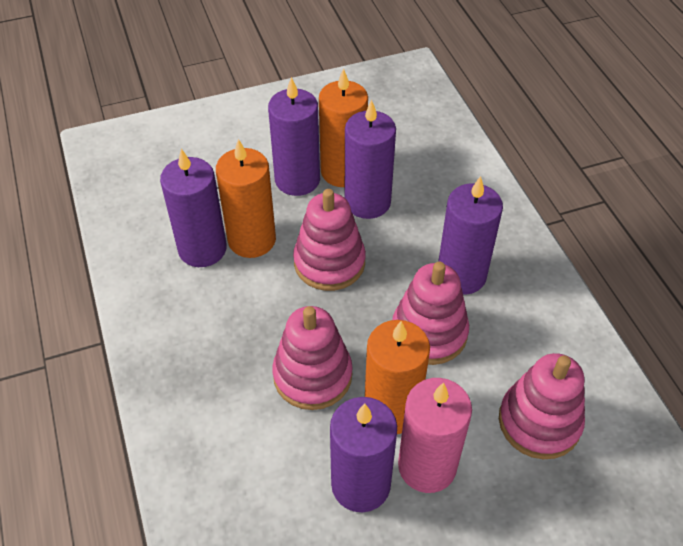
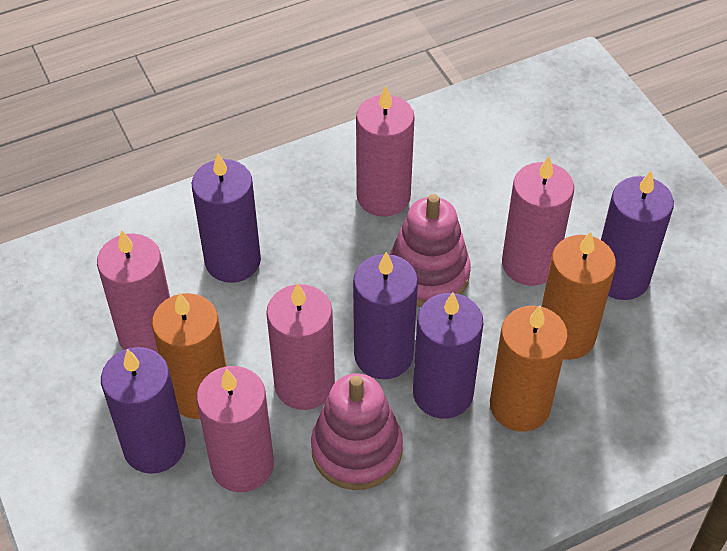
pink candle: 1 -> 5
pink stacking toy: 4 -> 2

